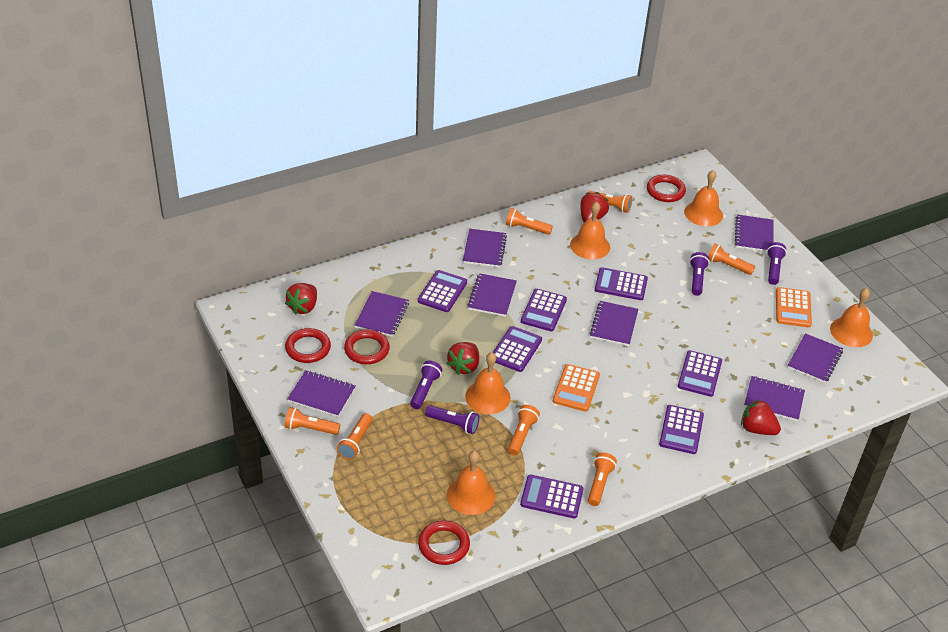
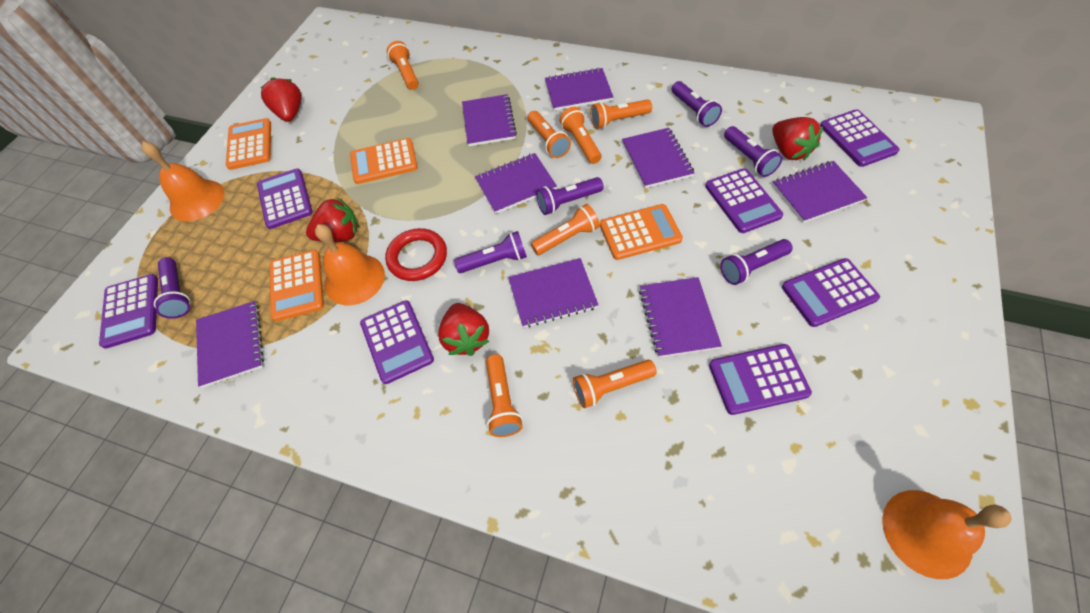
orange bell: 5 -> 3
orange calculator: 2 -> 4
purple flashlight: 4 -> 6
red ring: 4 -> 1

